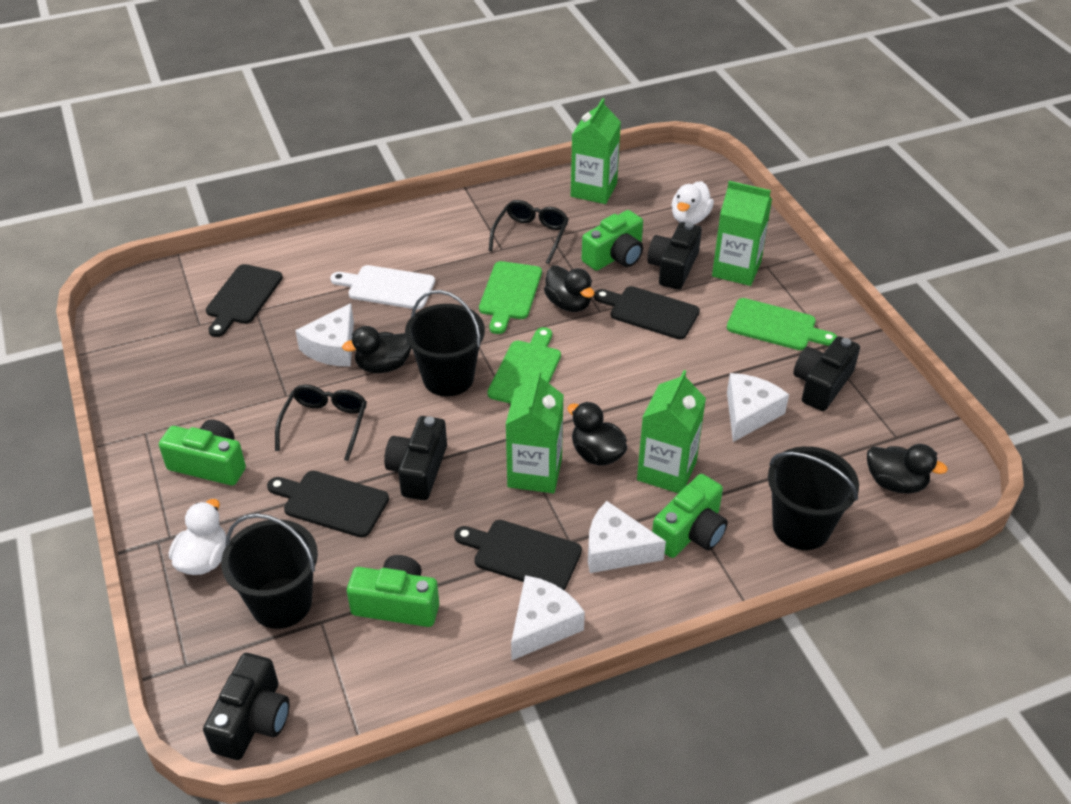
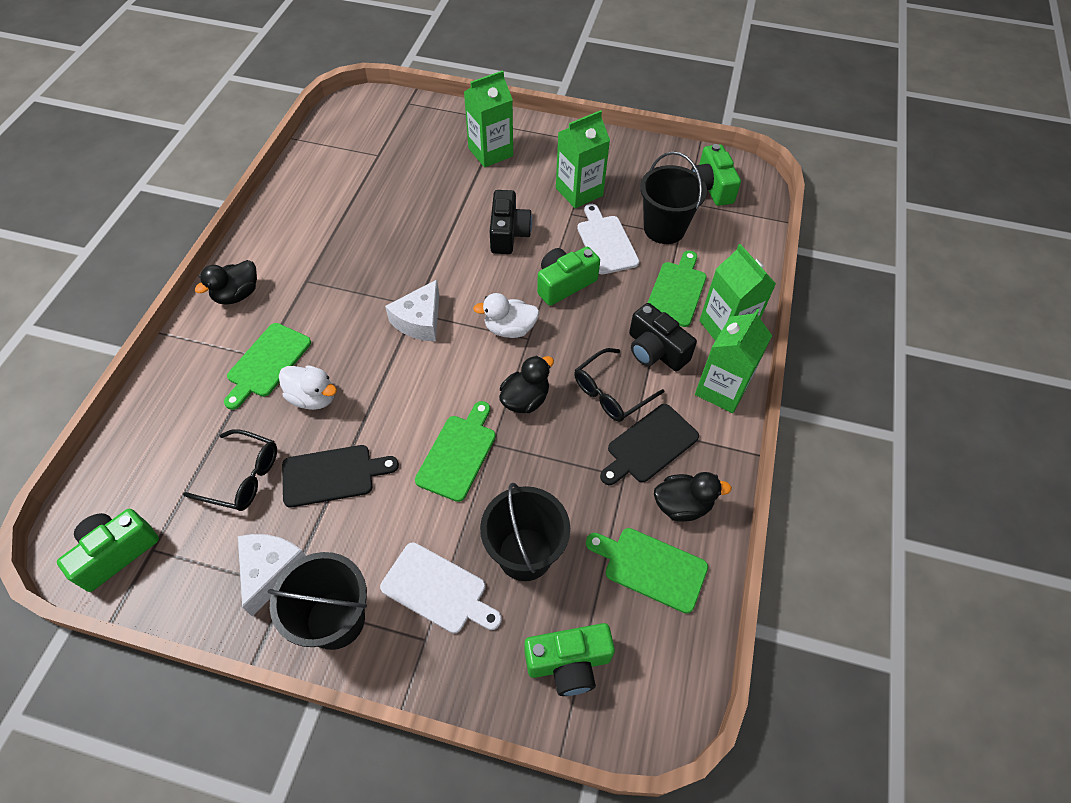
black camera: 4 -> 2
black cutting board: 4 -> 2
black duck: 4 -> 3
green cutting board: 3 -> 4
white cheese: 4 -> 2
white cutting board: 1 -> 2

